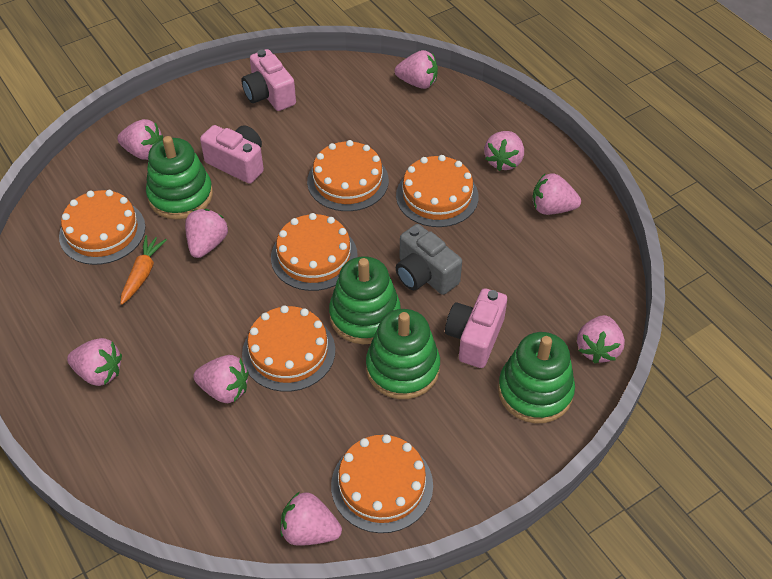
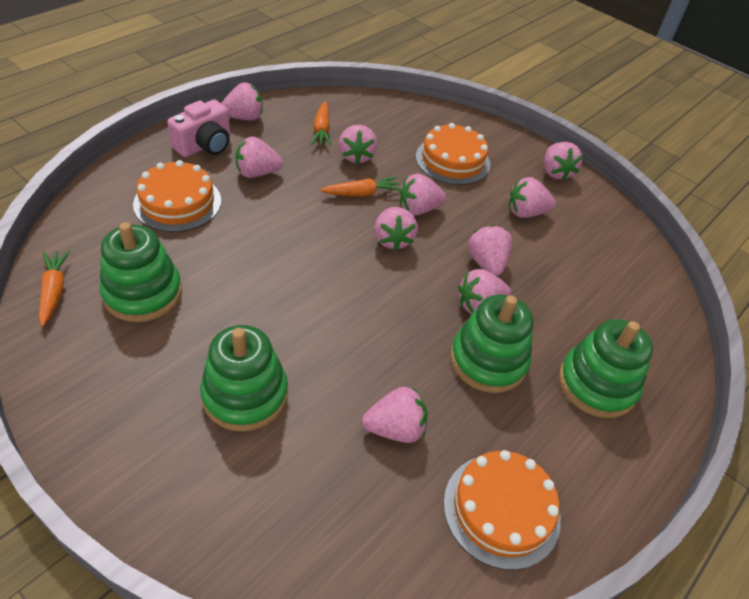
grey camera: 1 -> 0
orange cake: 6 -> 3
orange carrot: 1 -> 3
pink camera: 3 -> 1
pink strawberry: 9 -> 10

